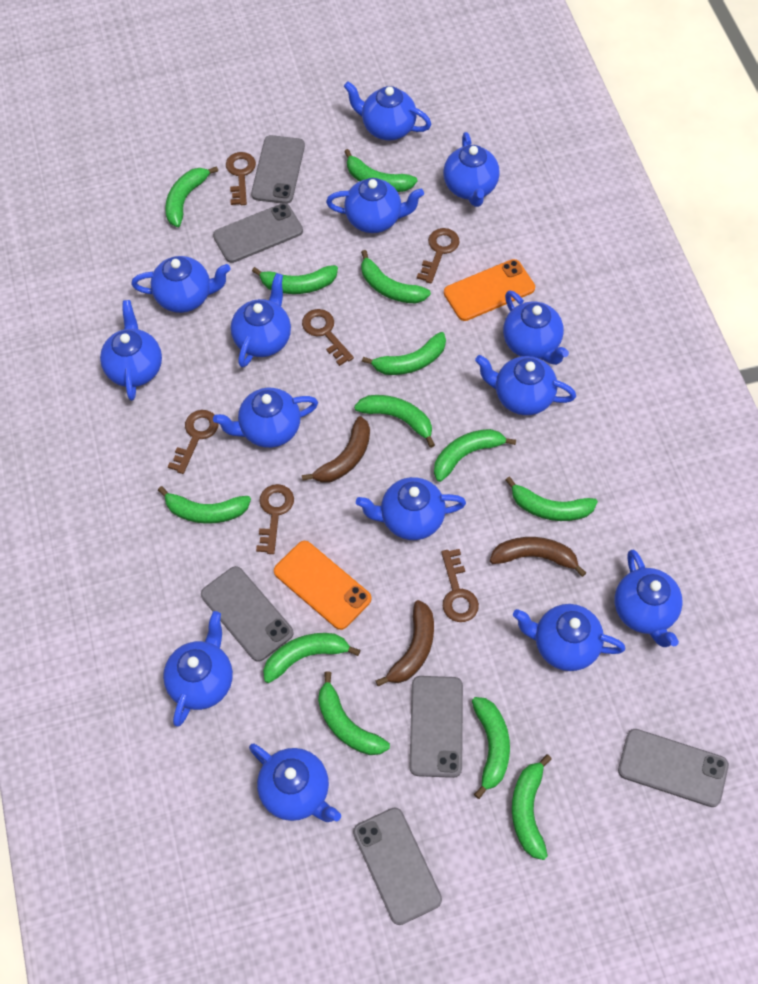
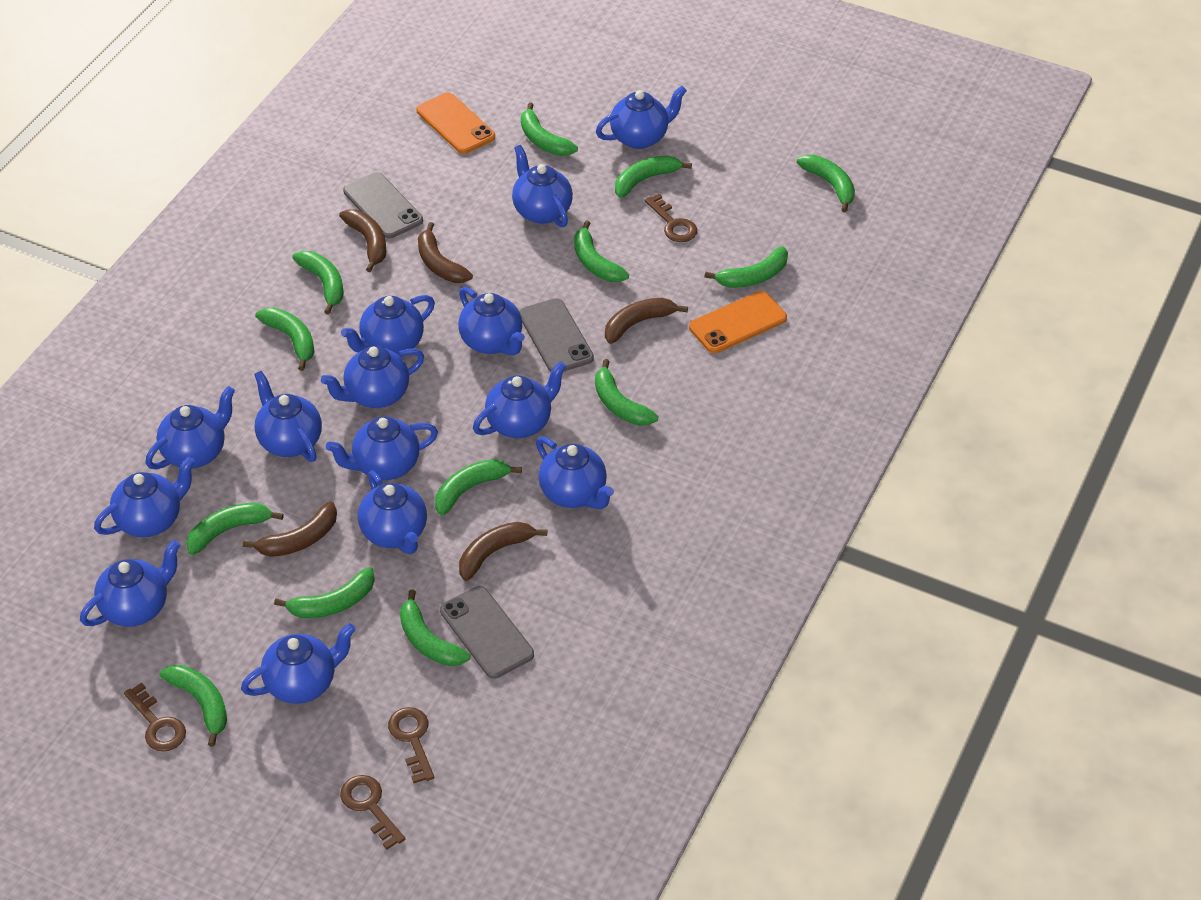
brown banana: 3 -> 5
brown key: 6 -> 4
grey phone: 6 -> 3

